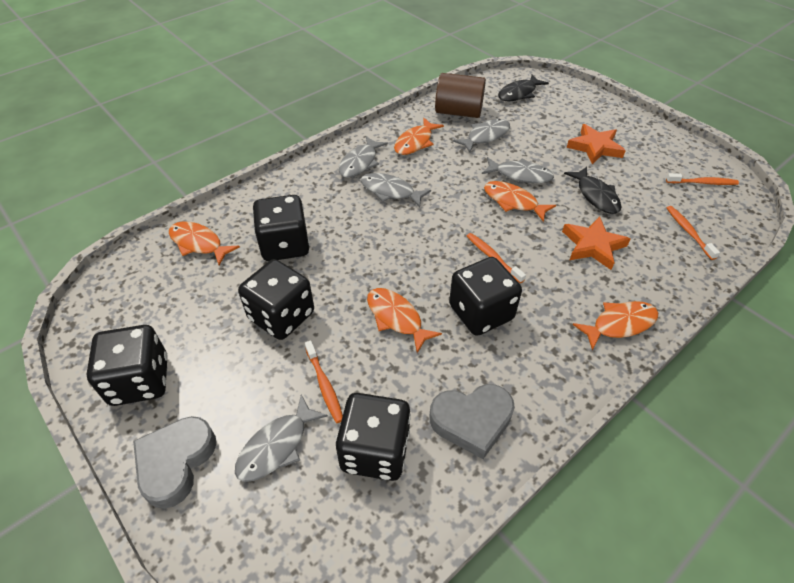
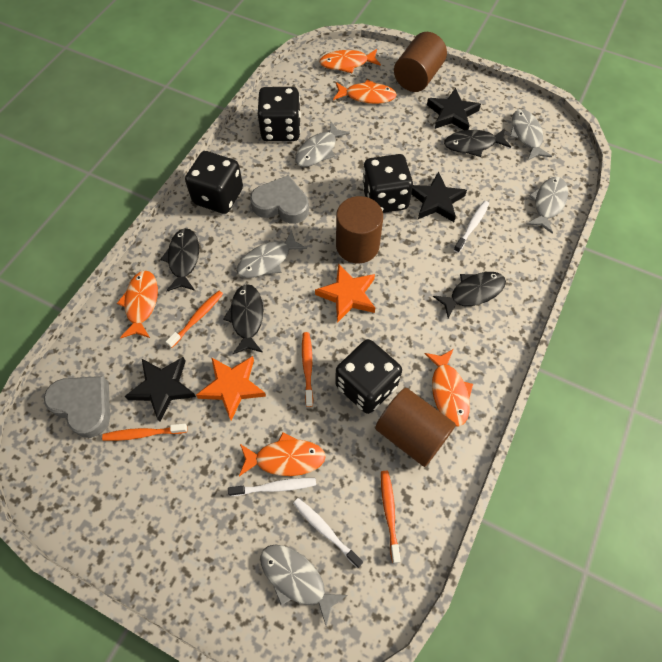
black dice: 5 -> 4
black fish: 2 -> 4
black star: 0 -> 3
brown cylinder: 1 -> 3
white toothbrush: 0 -> 3

